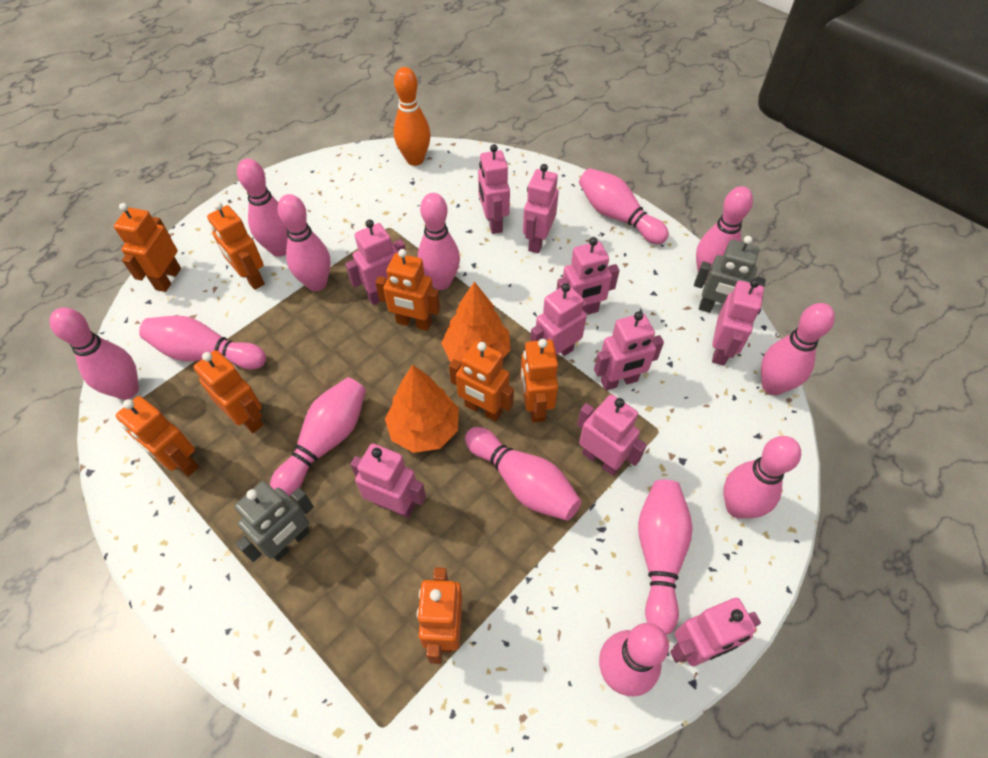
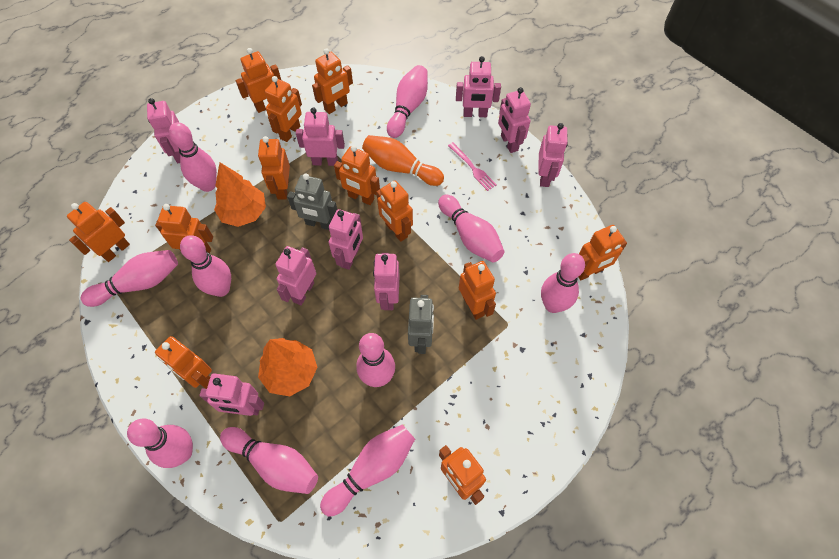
orange robot: 8 -> 12
pink bowling pin: 13 -> 10
pink fork: 0 -> 1
pink robot: 10 -> 9

